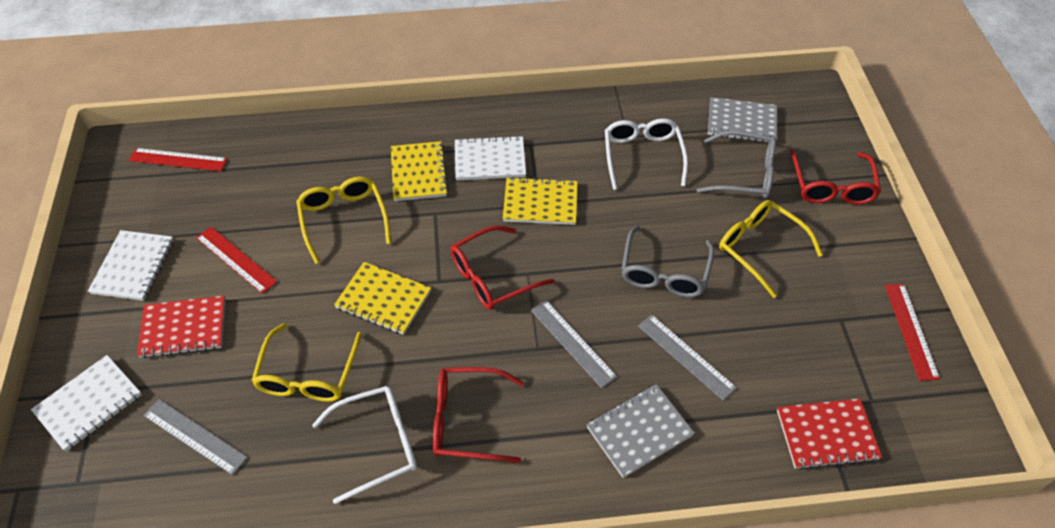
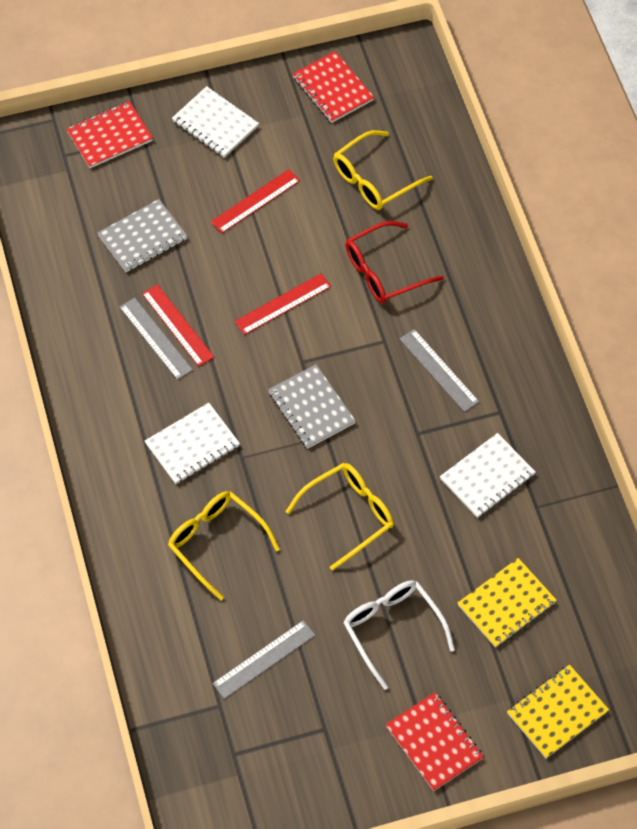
grey glasses: 2 -> 0
red glasses: 3 -> 1
red notebook: 2 -> 3
white glasses: 2 -> 1
yellow notebook: 3 -> 2

